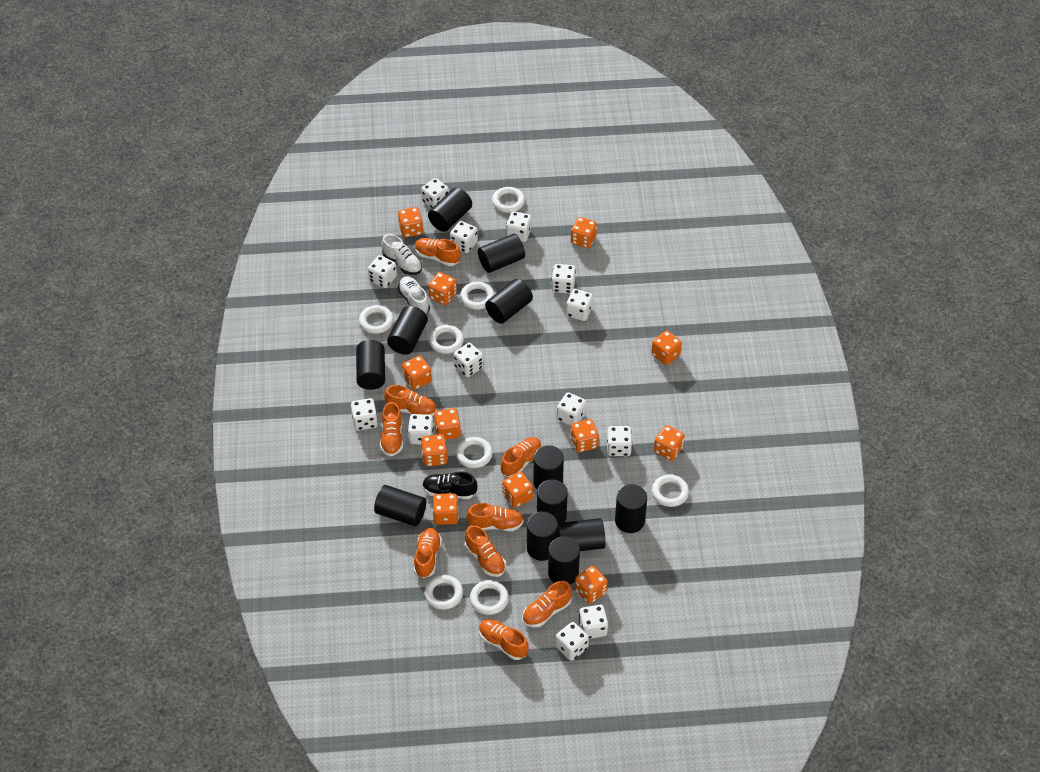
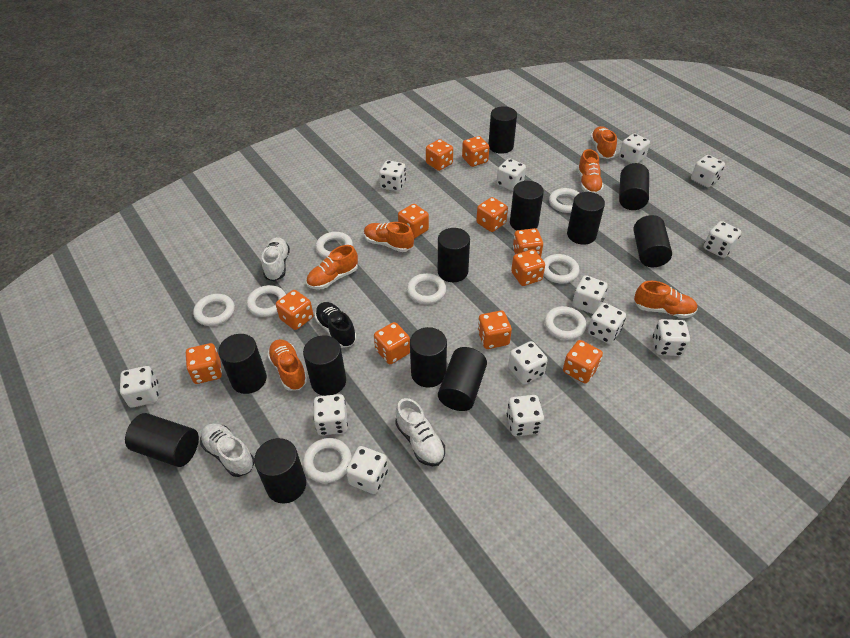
orange dice: 12 -> 11
orange shoe: 9 -> 6
white shoe: 2 -> 3

